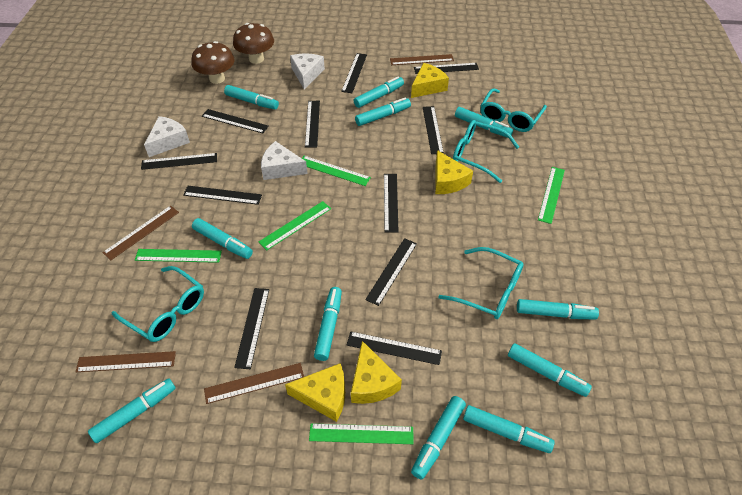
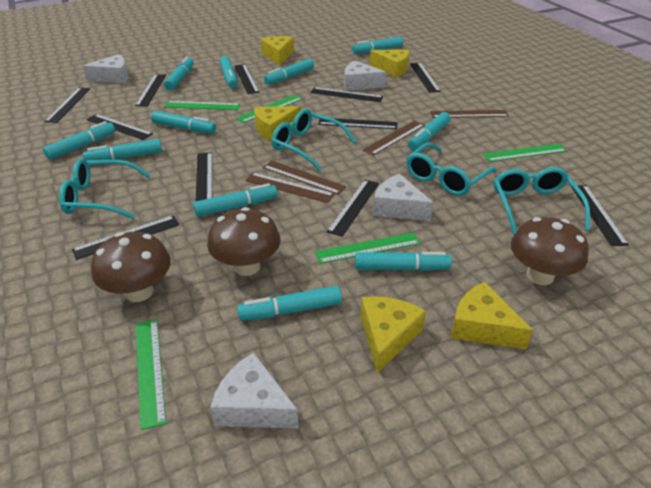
brown mushroom: 2 -> 3
white cheese: 3 -> 4
yellow cheese: 4 -> 5

